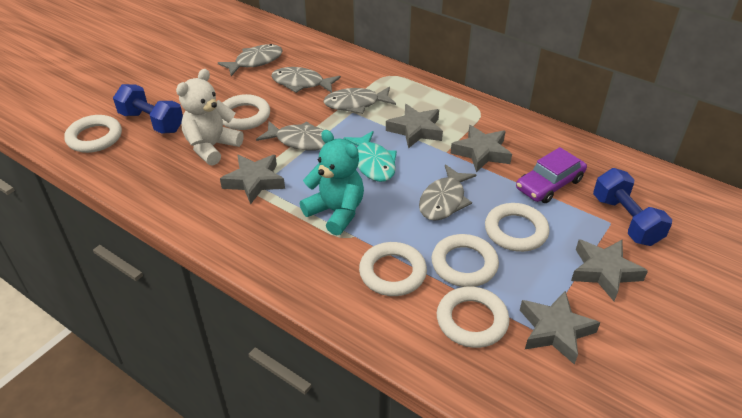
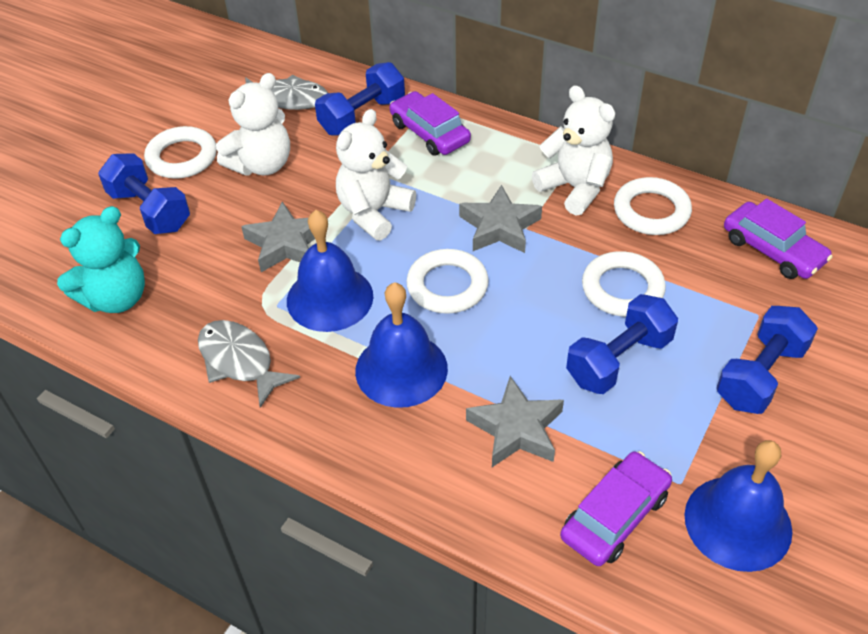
blue bell: 0 -> 3
blue dumbbell: 2 -> 4
grey fish: 5 -> 2
grey star: 5 -> 3
purple car: 1 -> 3
turquoise fish: 1 -> 0
white ring: 6 -> 4
white teddy bear: 1 -> 3

